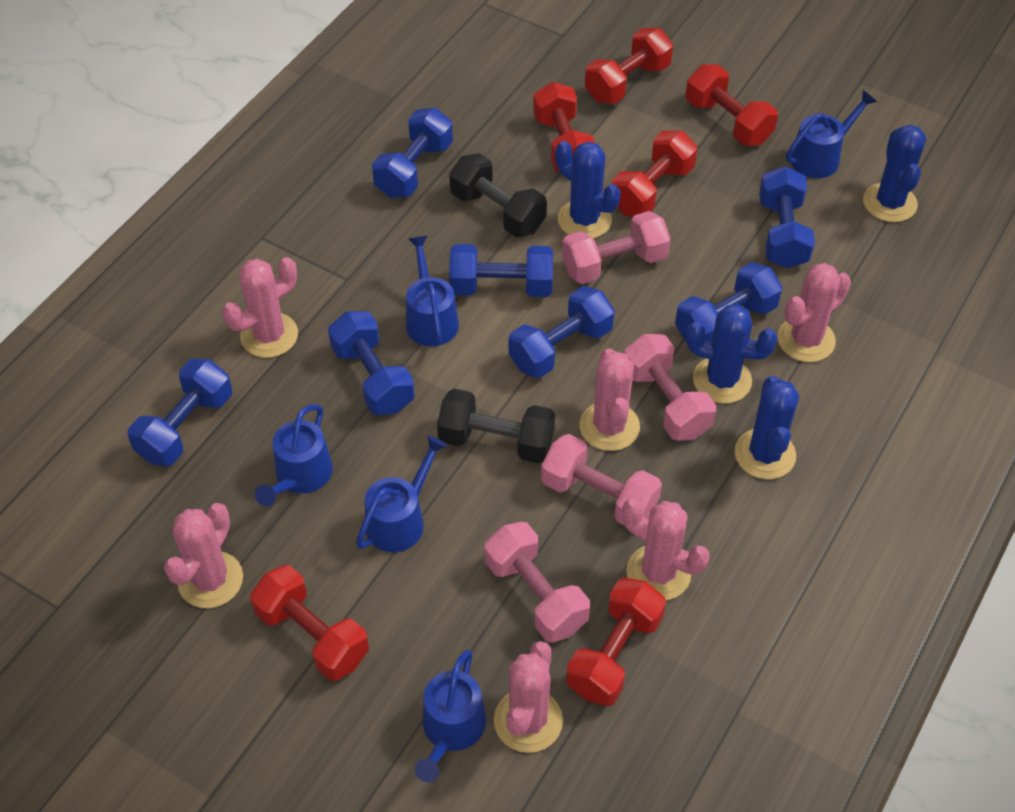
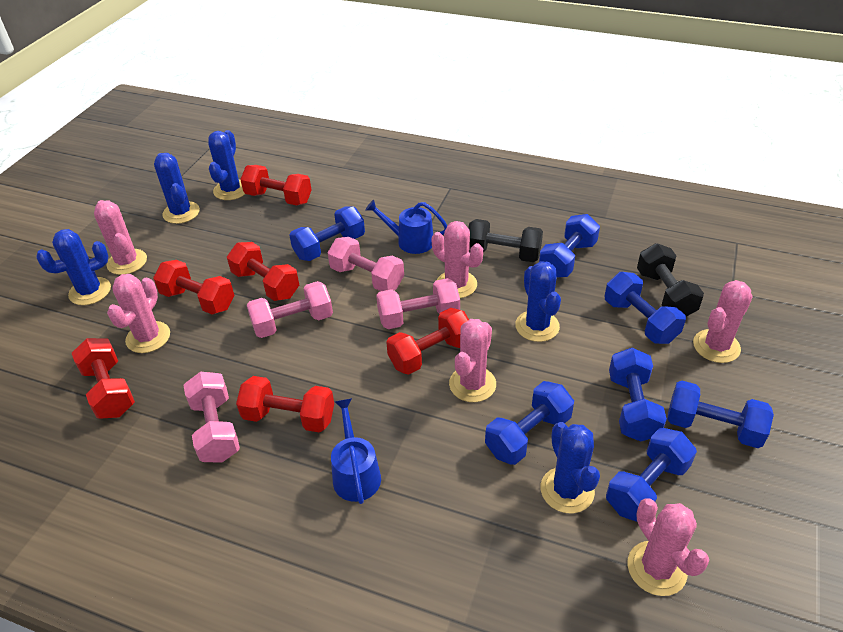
blue cactus: 4 -> 5
blue watering can: 5 -> 2

